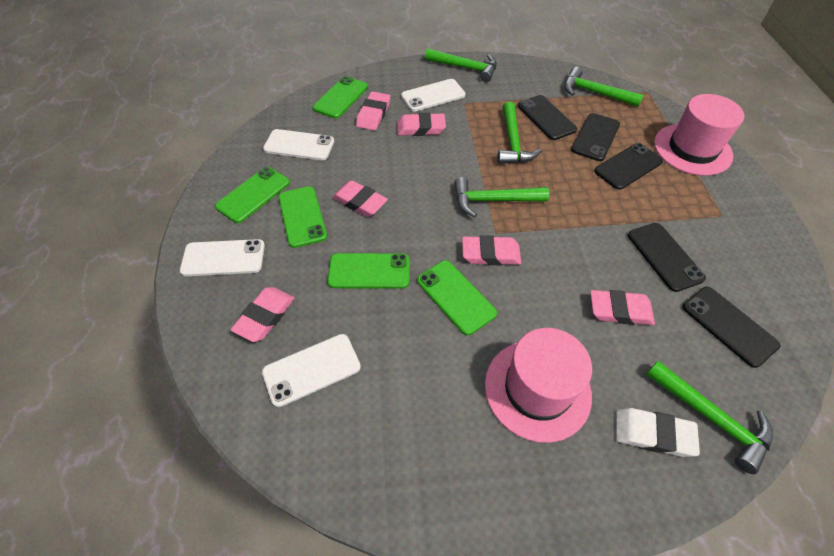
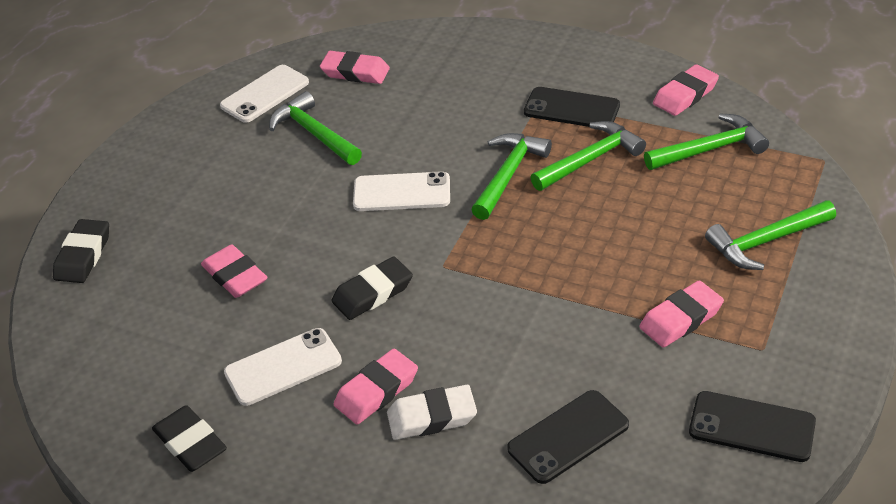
black eraser: 0 -> 3
black phone: 5 -> 3
green phone: 5 -> 0
pink eraser: 6 -> 5
pink hat: 2 -> 0
white phone: 4 -> 3

